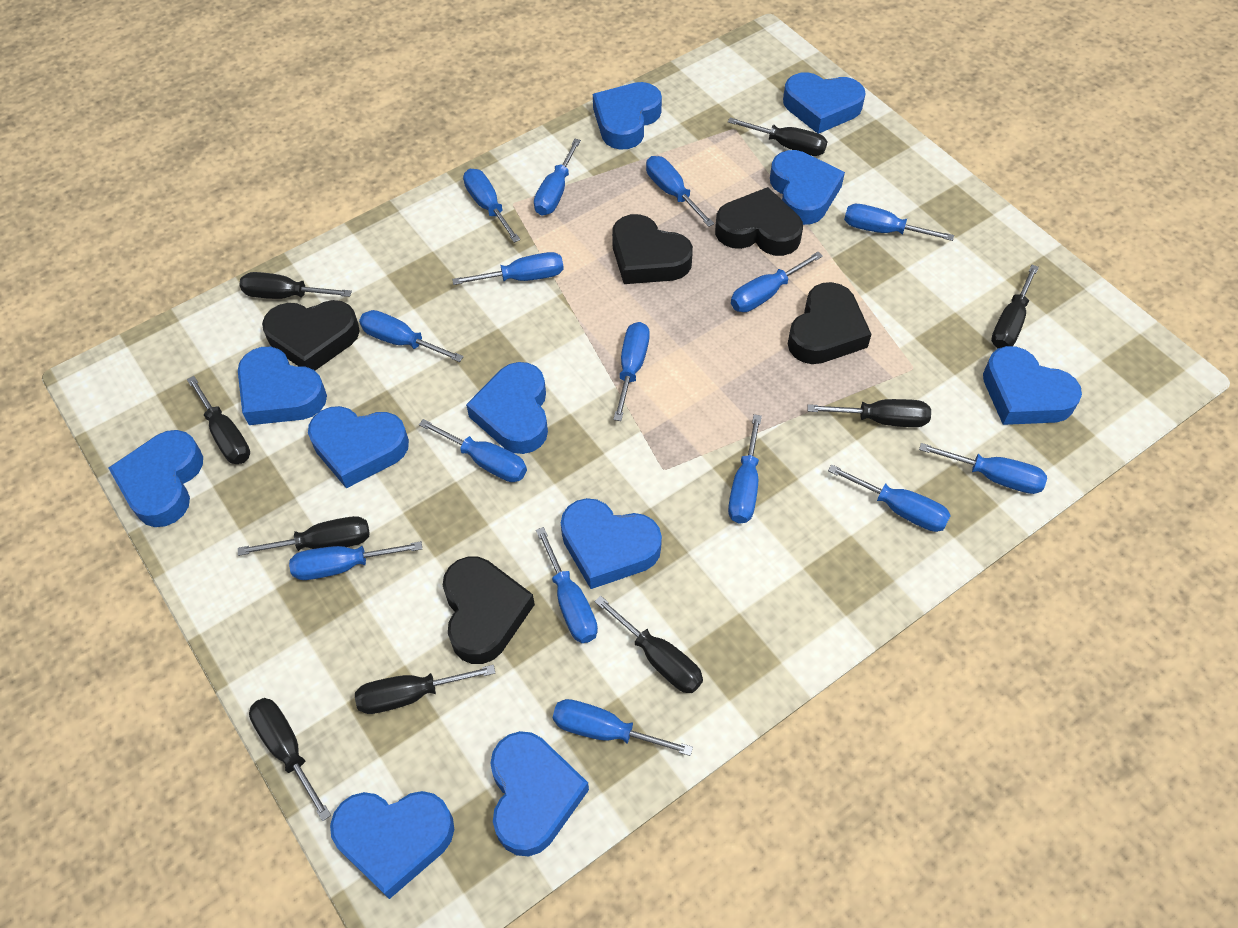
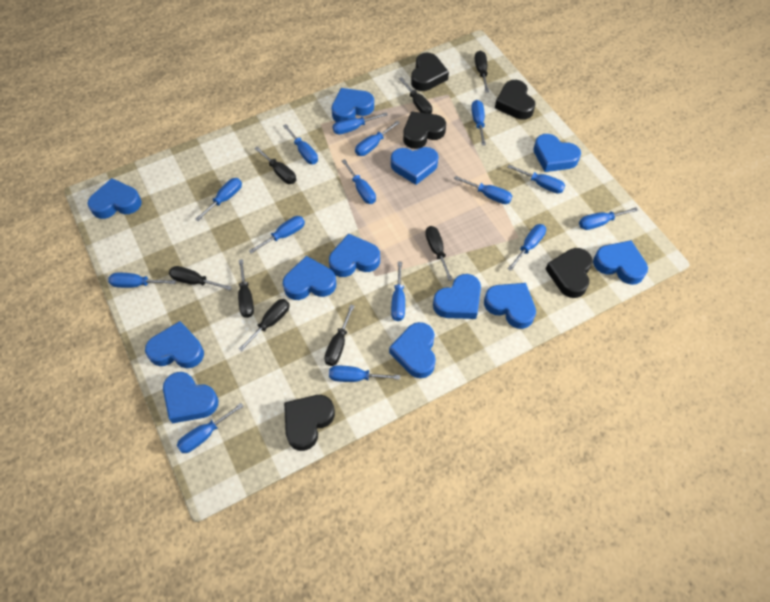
black screwdriver: 9 -> 8
blue heart: 11 -> 12

